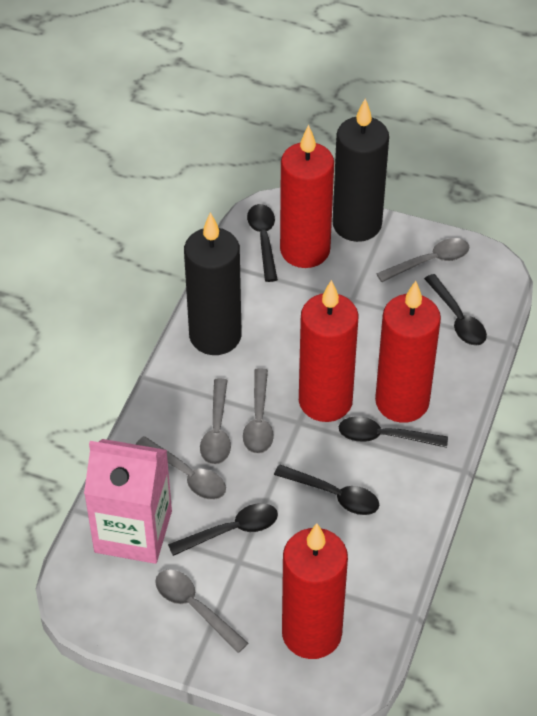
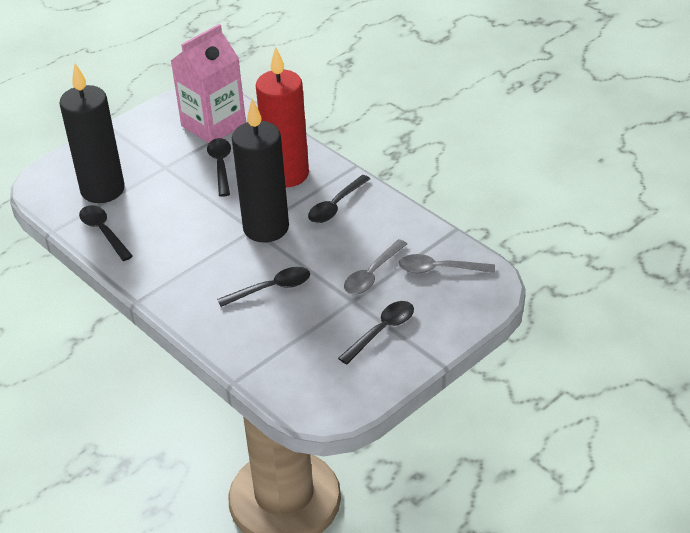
grey spoon: 5 -> 2
red candle: 4 -> 1

